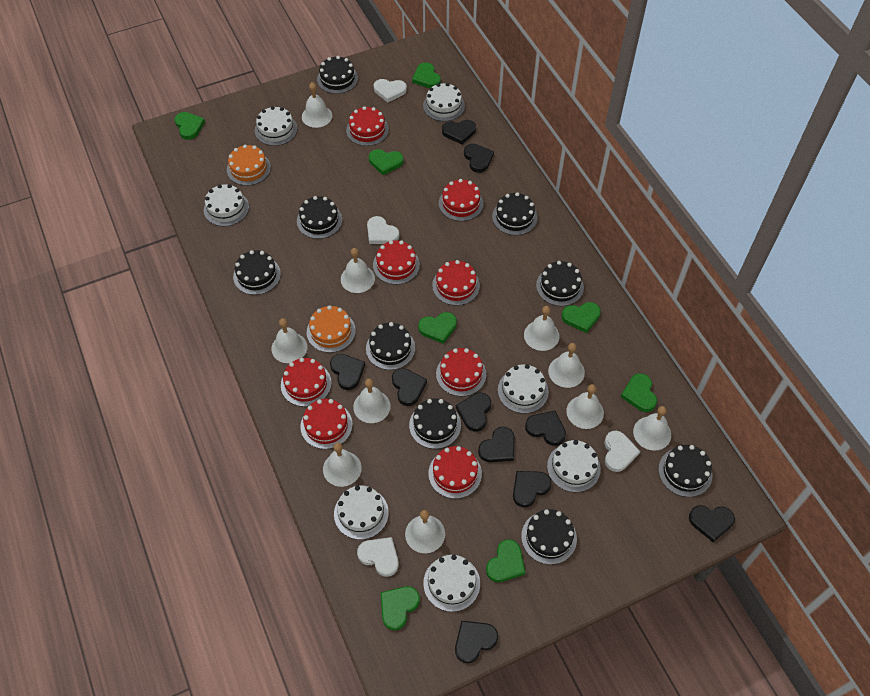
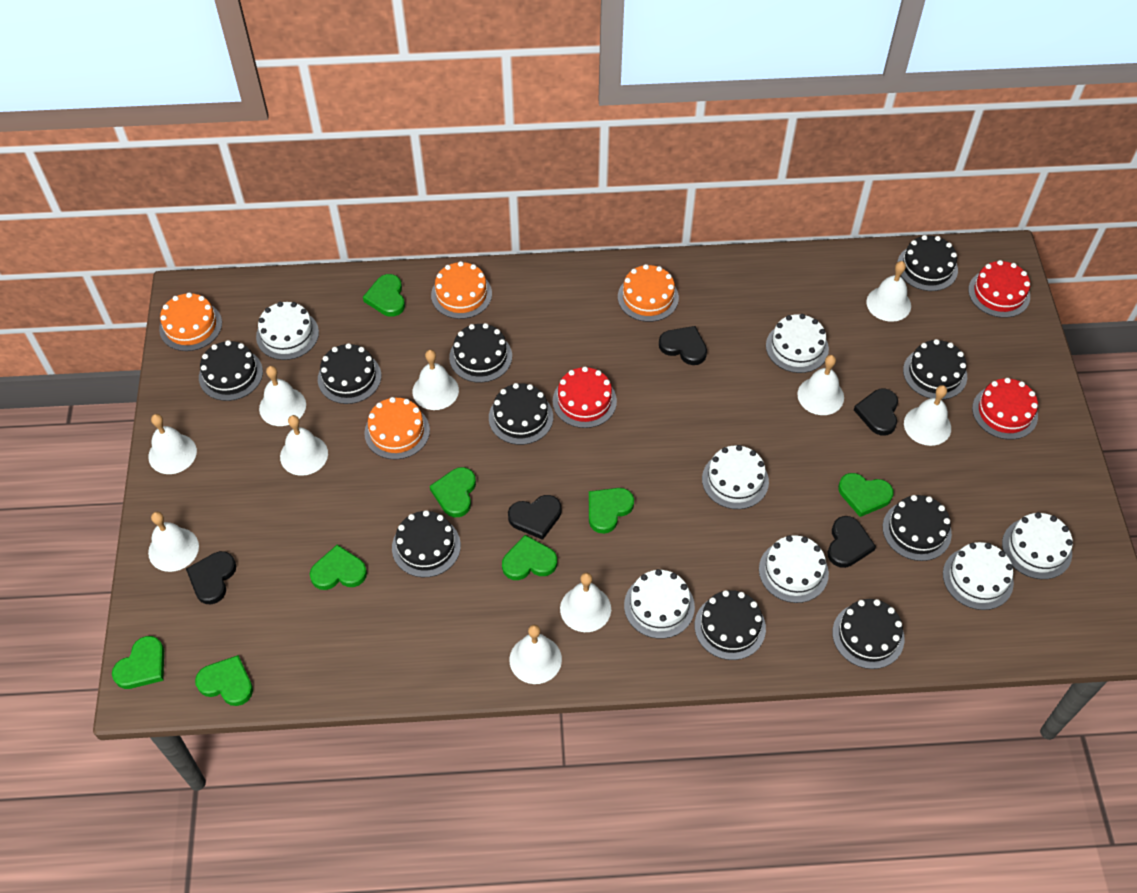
black cake: 9 -> 10
black heart: 10 -> 5
orange cake: 2 -> 4
red cake: 8 -> 3
white heart: 4 -> 0

